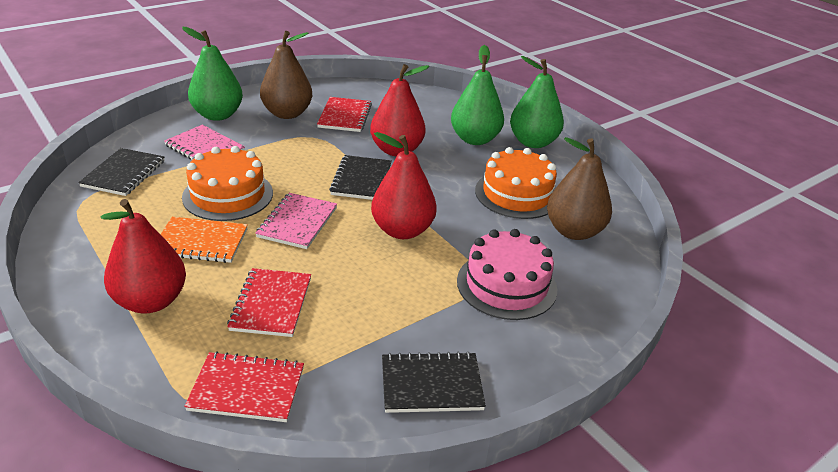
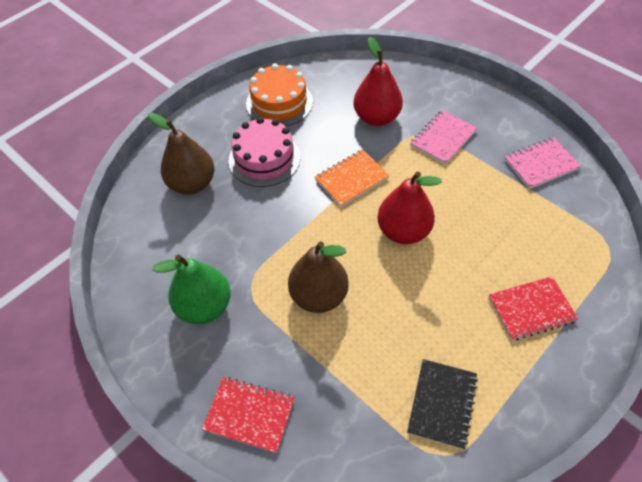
black notebook: 3 -> 1
green pear: 3 -> 1
orange cake: 2 -> 1
red notebook: 3 -> 2
red pear: 3 -> 2

